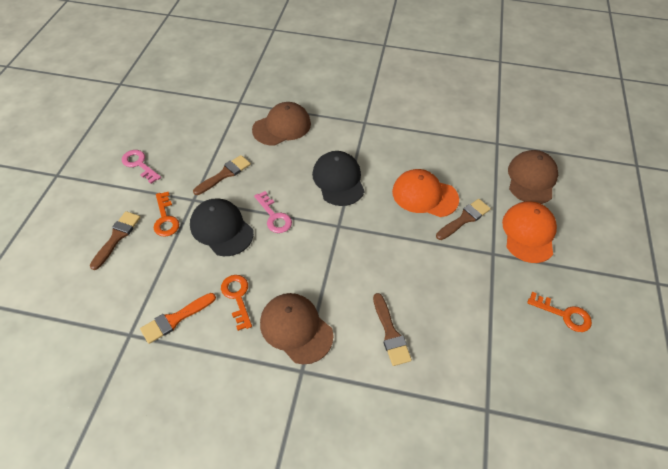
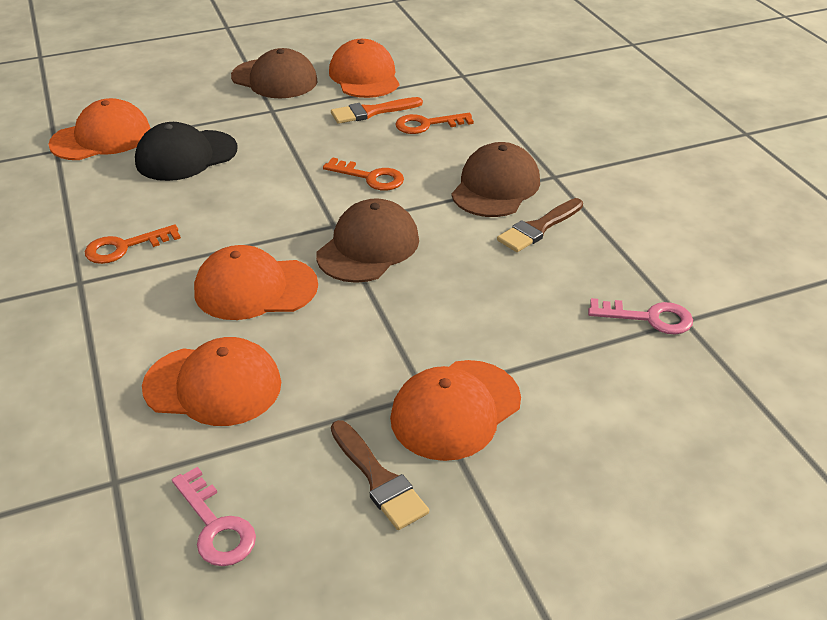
black cap: 2 -> 1
brown brush: 4 -> 2
orange cap: 2 -> 5

